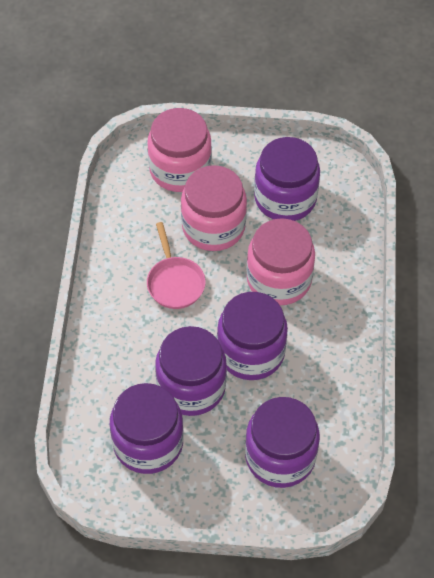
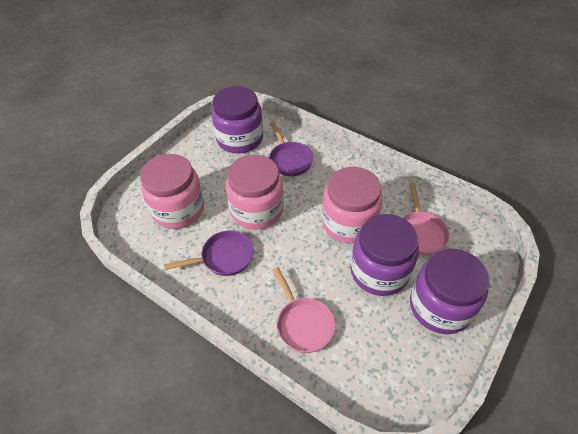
pink pan: 1 -> 2
purple jar: 5 -> 3
purple pan: 0 -> 2

